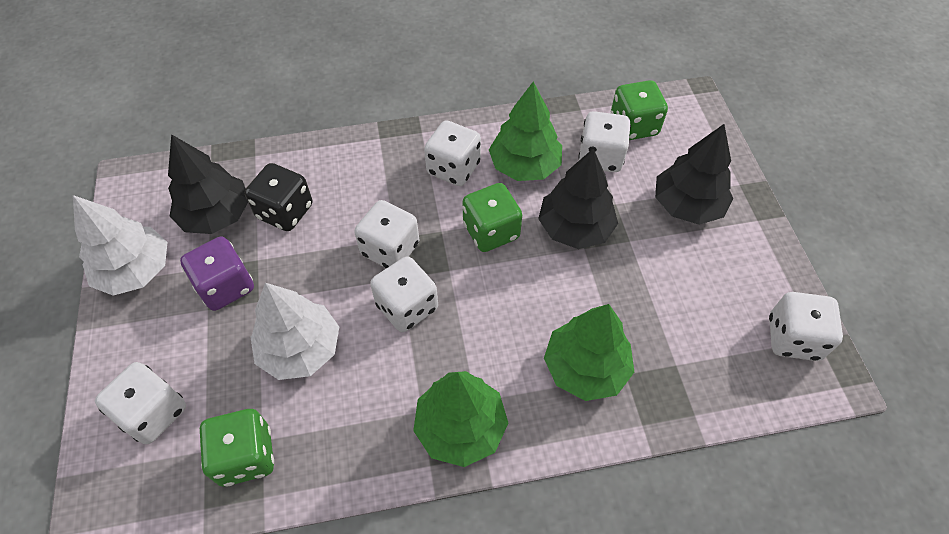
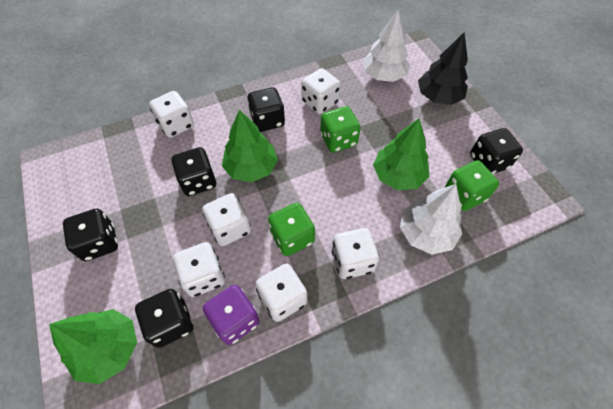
black dice: 1 -> 5
black tree: 3 -> 1

